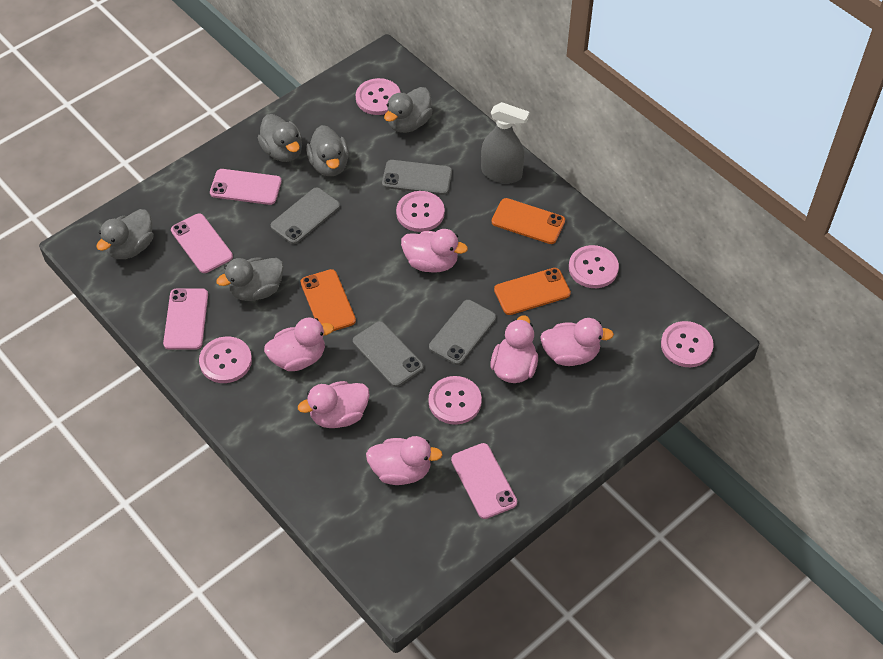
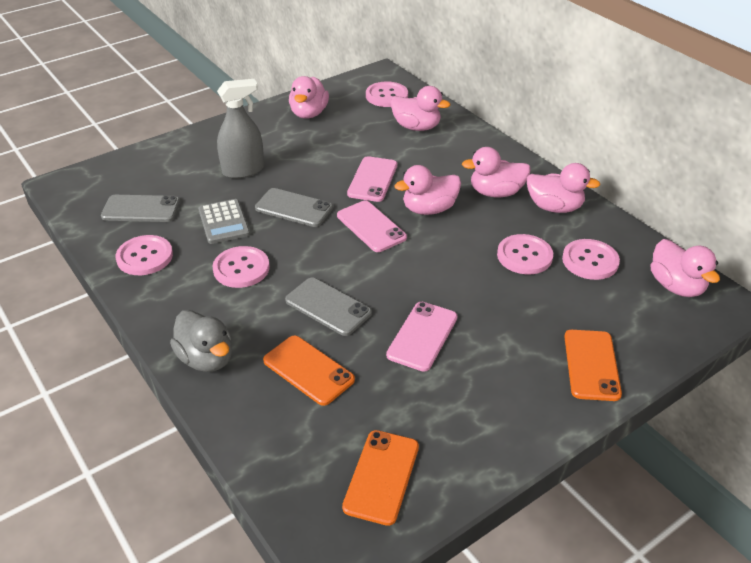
grey calculator: 0 -> 1
grey duck: 5 -> 1
grey phone: 4 -> 3
pink button: 6 -> 5
pink phone: 4 -> 3

